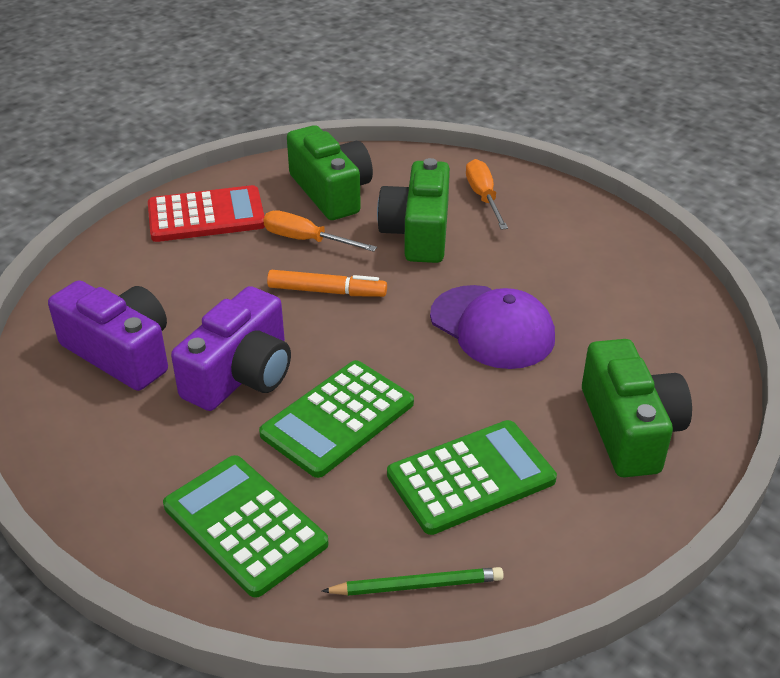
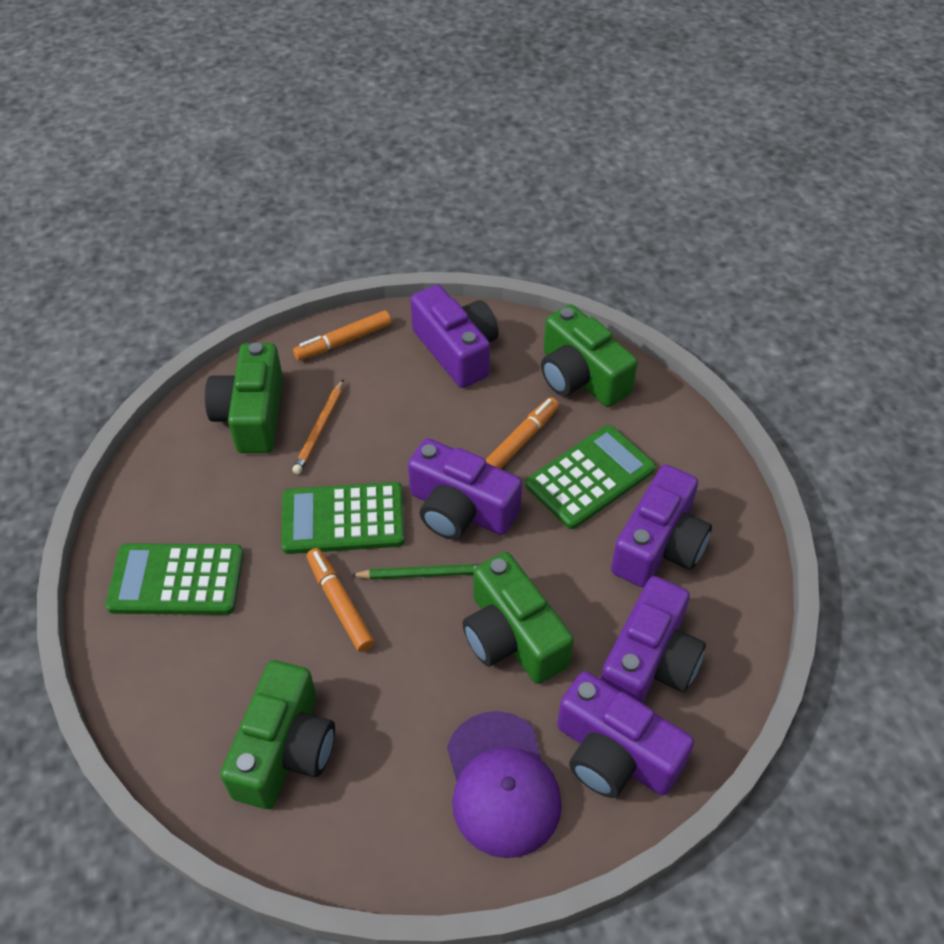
green camera: 3 -> 4
orange marker: 1 -> 3
orange pencil: 0 -> 1
orange screwdriver: 2 -> 0
purple camera: 2 -> 5
red calculator: 1 -> 0

